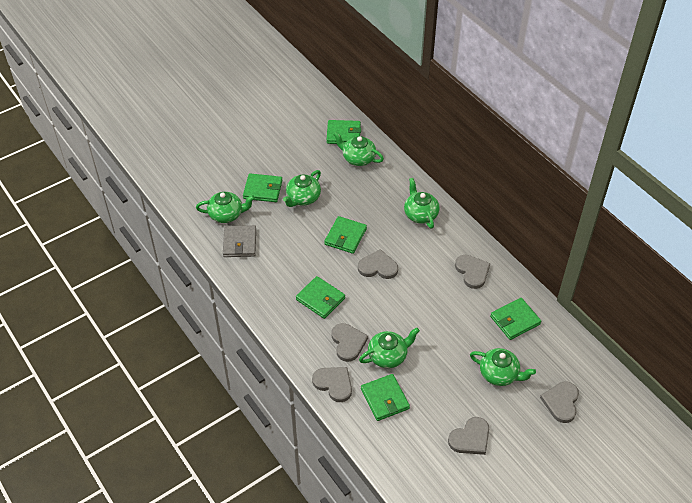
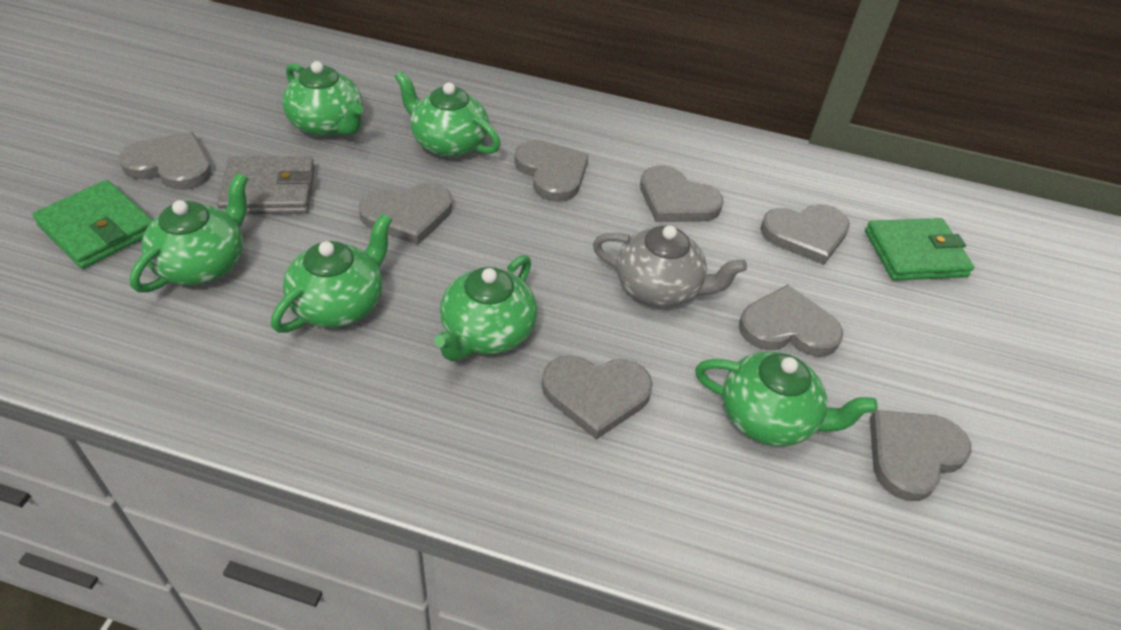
green wallet: 6 -> 2
grey heart: 6 -> 8
grey teapot: 0 -> 1

